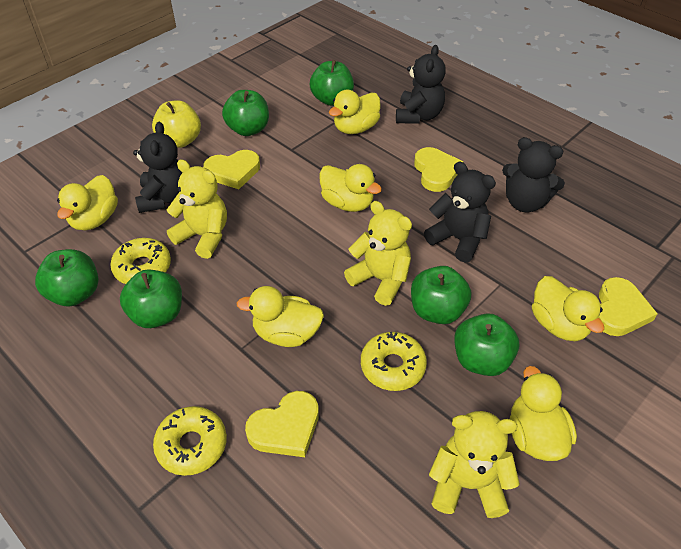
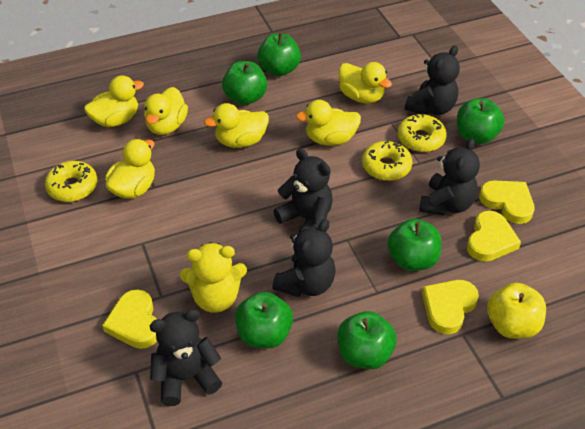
black teddy bear: 4 -> 5
yellow teddy bear: 3 -> 1

